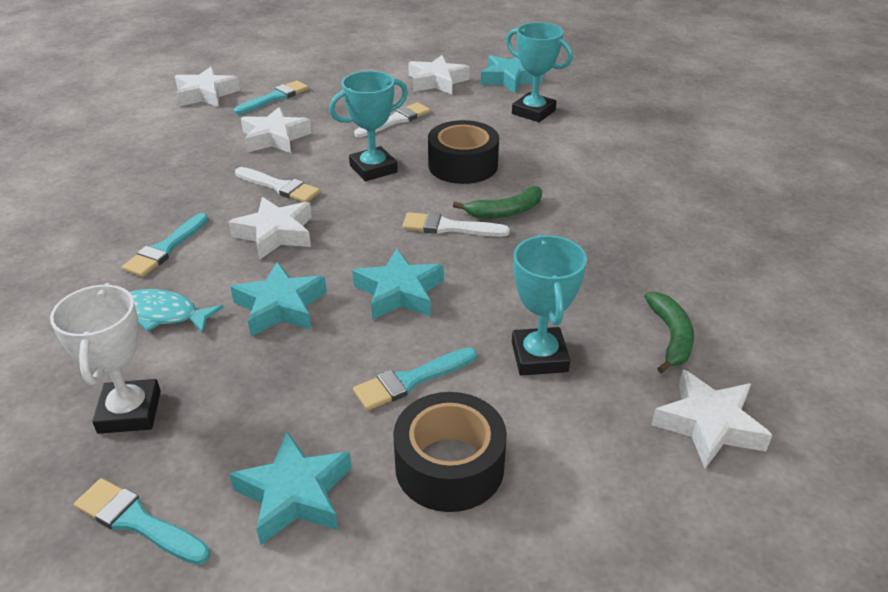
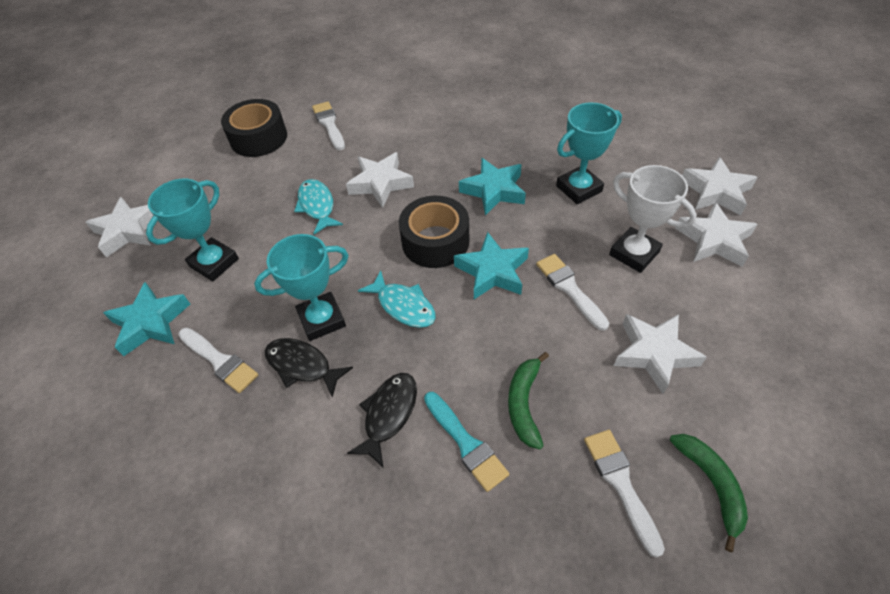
black fish: 0 -> 2
turquoise brush: 4 -> 1
turquoise fish: 1 -> 2
turquoise star: 4 -> 3
white brush: 3 -> 4

